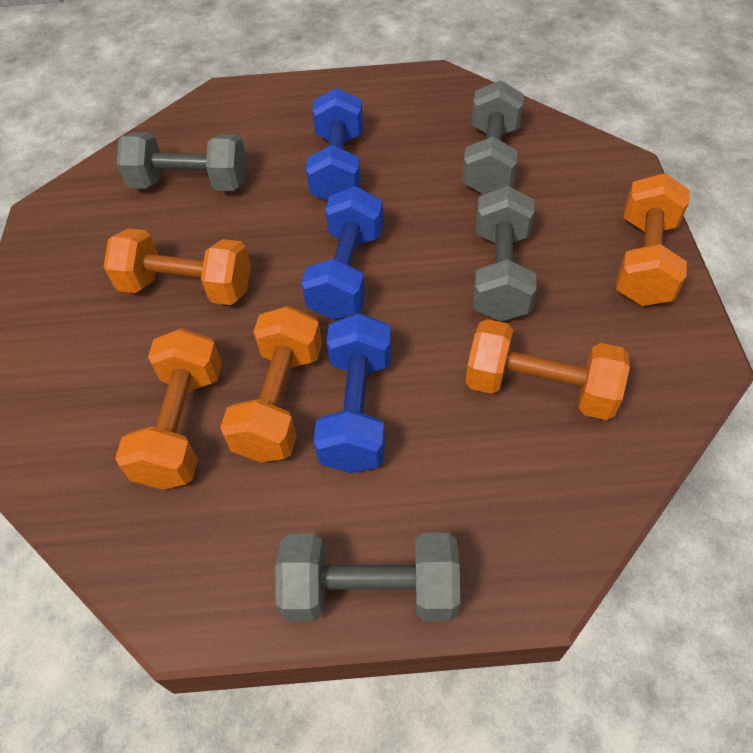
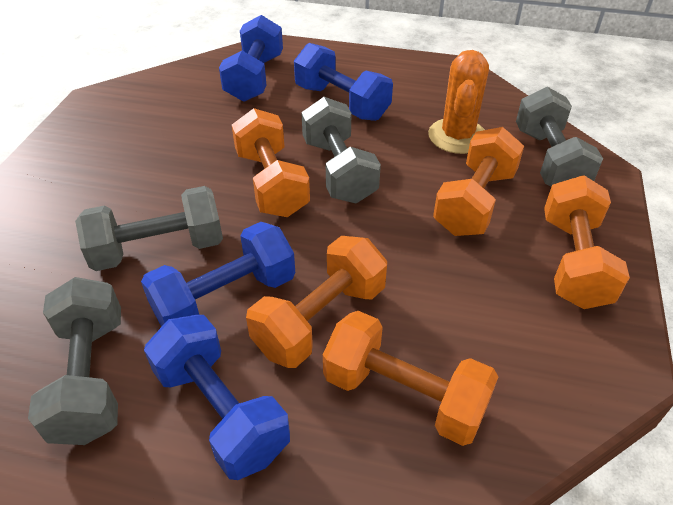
blue dumbbell: 3 -> 4
orange cactus: 0 -> 1

